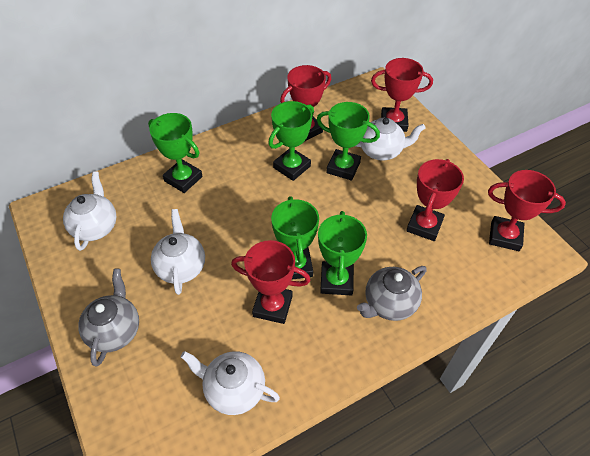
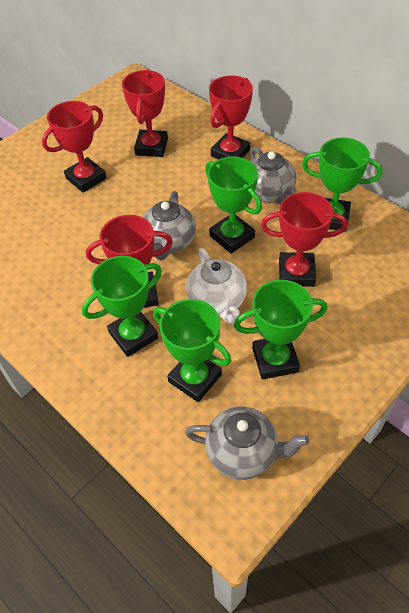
grey teapot: 2 -> 3
white teapot: 4 -> 1

